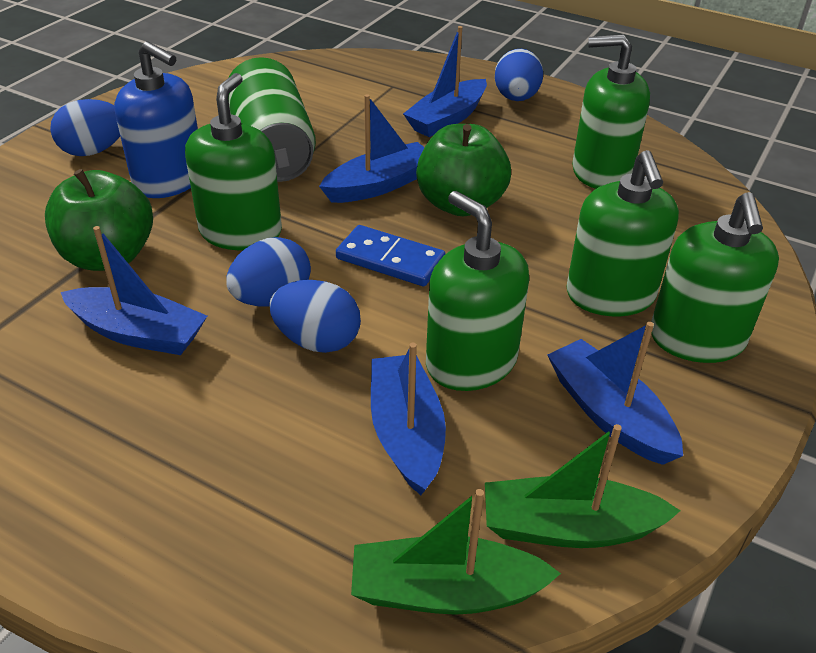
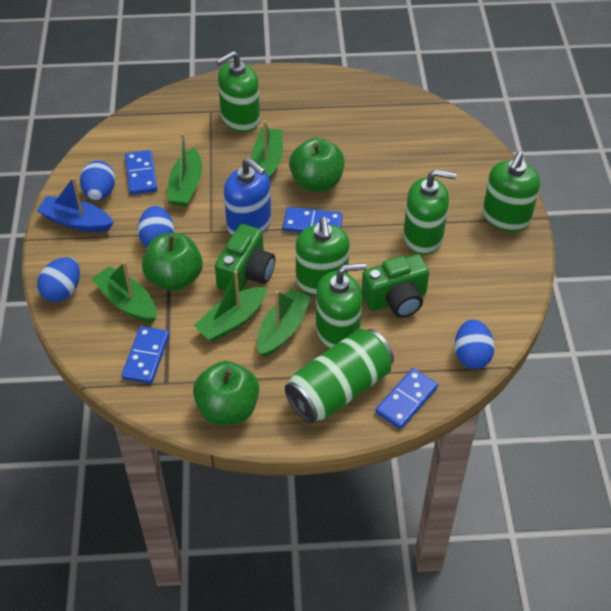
blue boat: 5 -> 1
blue domino: 1 -> 4
green apple: 2 -> 3
green boat: 2 -> 5
green camera: 0 -> 2

